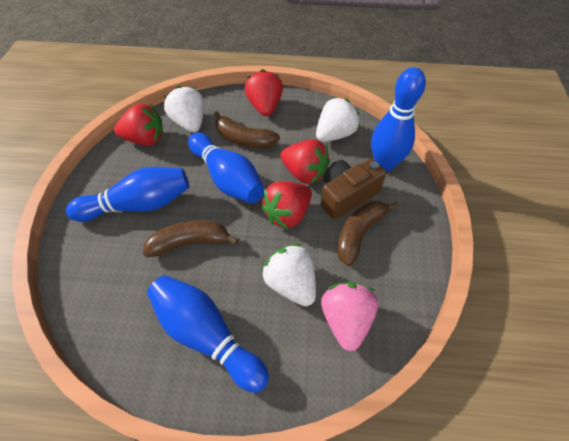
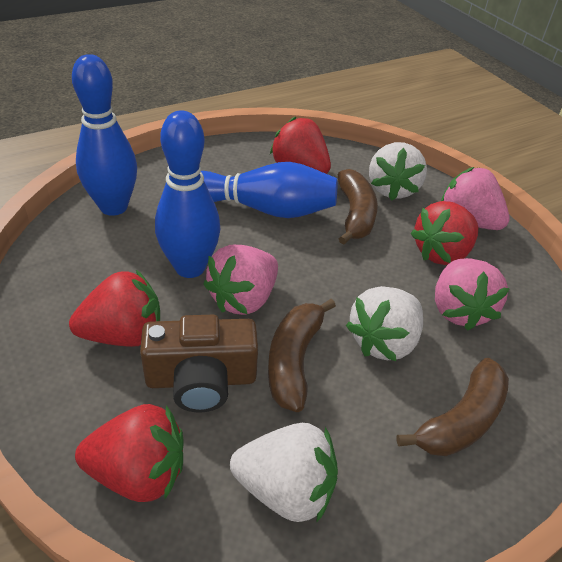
blue bowling pin: 4 -> 3
pink strawberry: 1 -> 3

